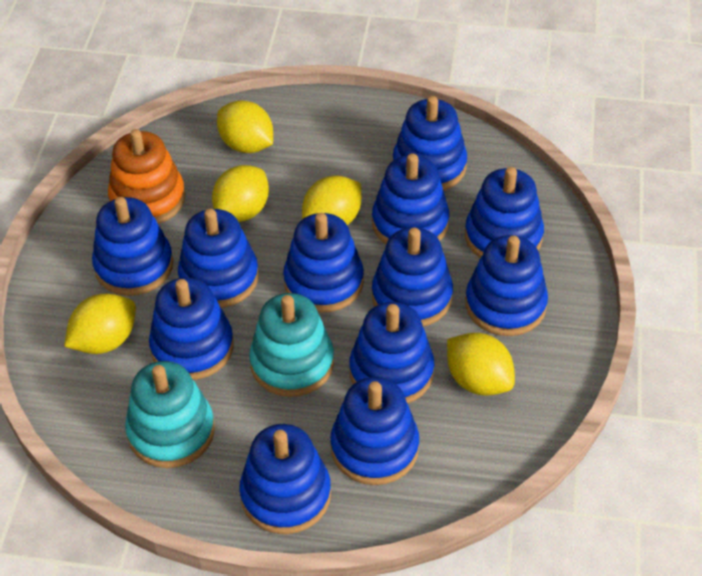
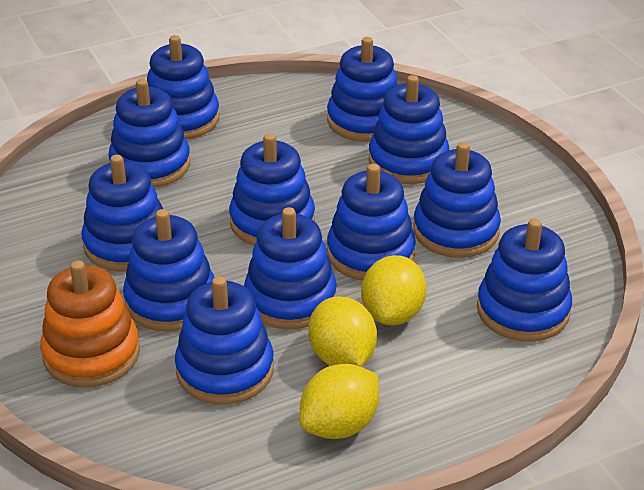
turquoise stacking toy: 2 -> 0
yellow lemon: 5 -> 3

